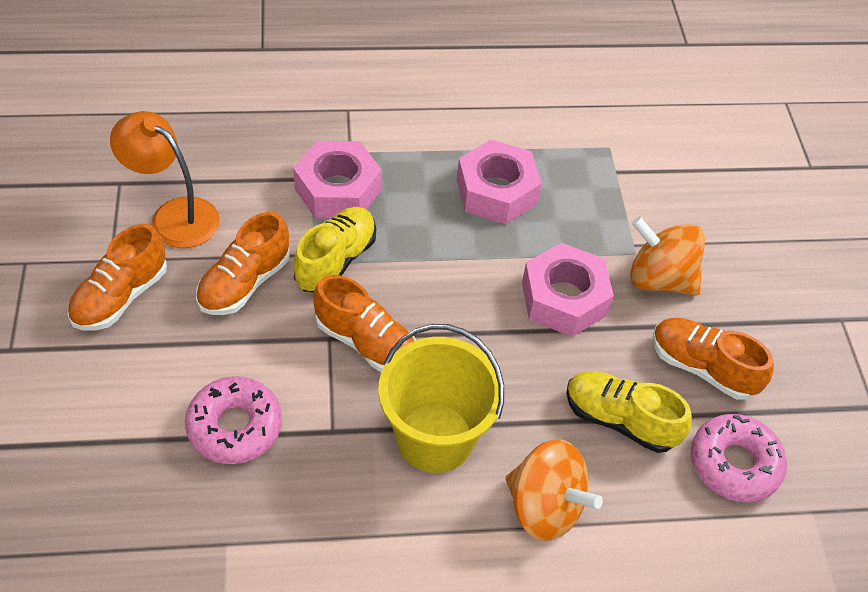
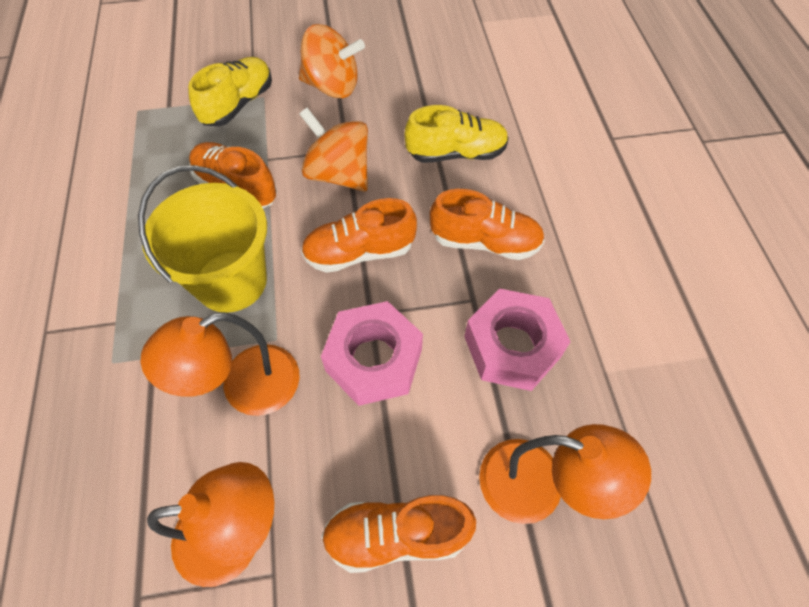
orange lamp: 1 -> 3
pink donut: 2 -> 0
pink nut: 3 -> 2

